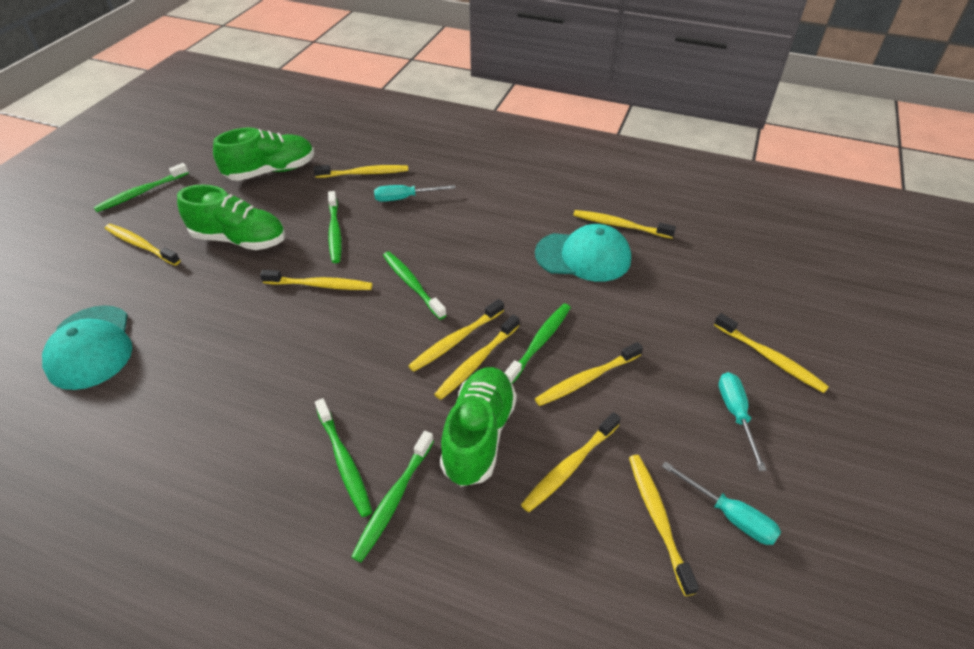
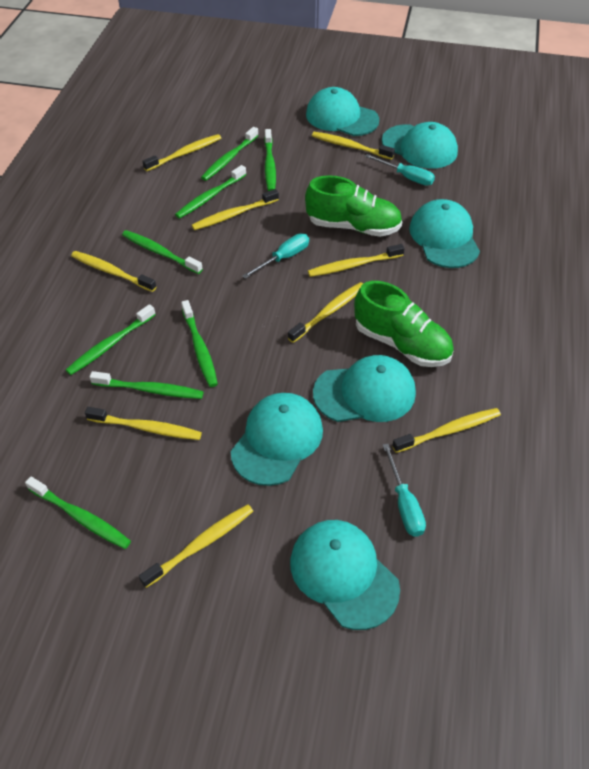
green shoe: 3 -> 2
green toothbrush: 6 -> 8
turquoise cap: 2 -> 6
yellow toothbrush: 10 -> 9

